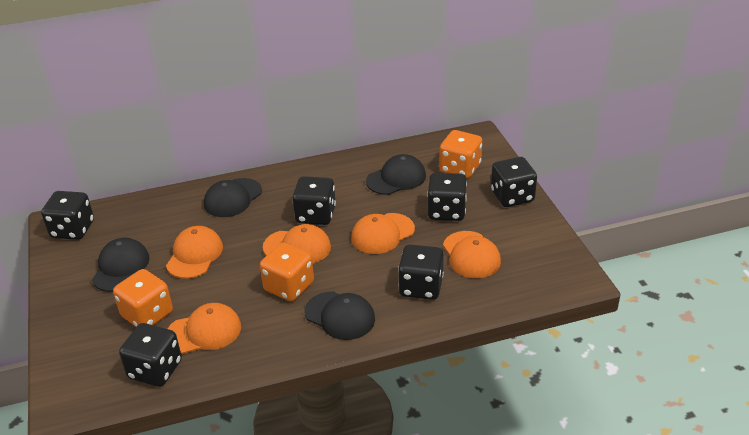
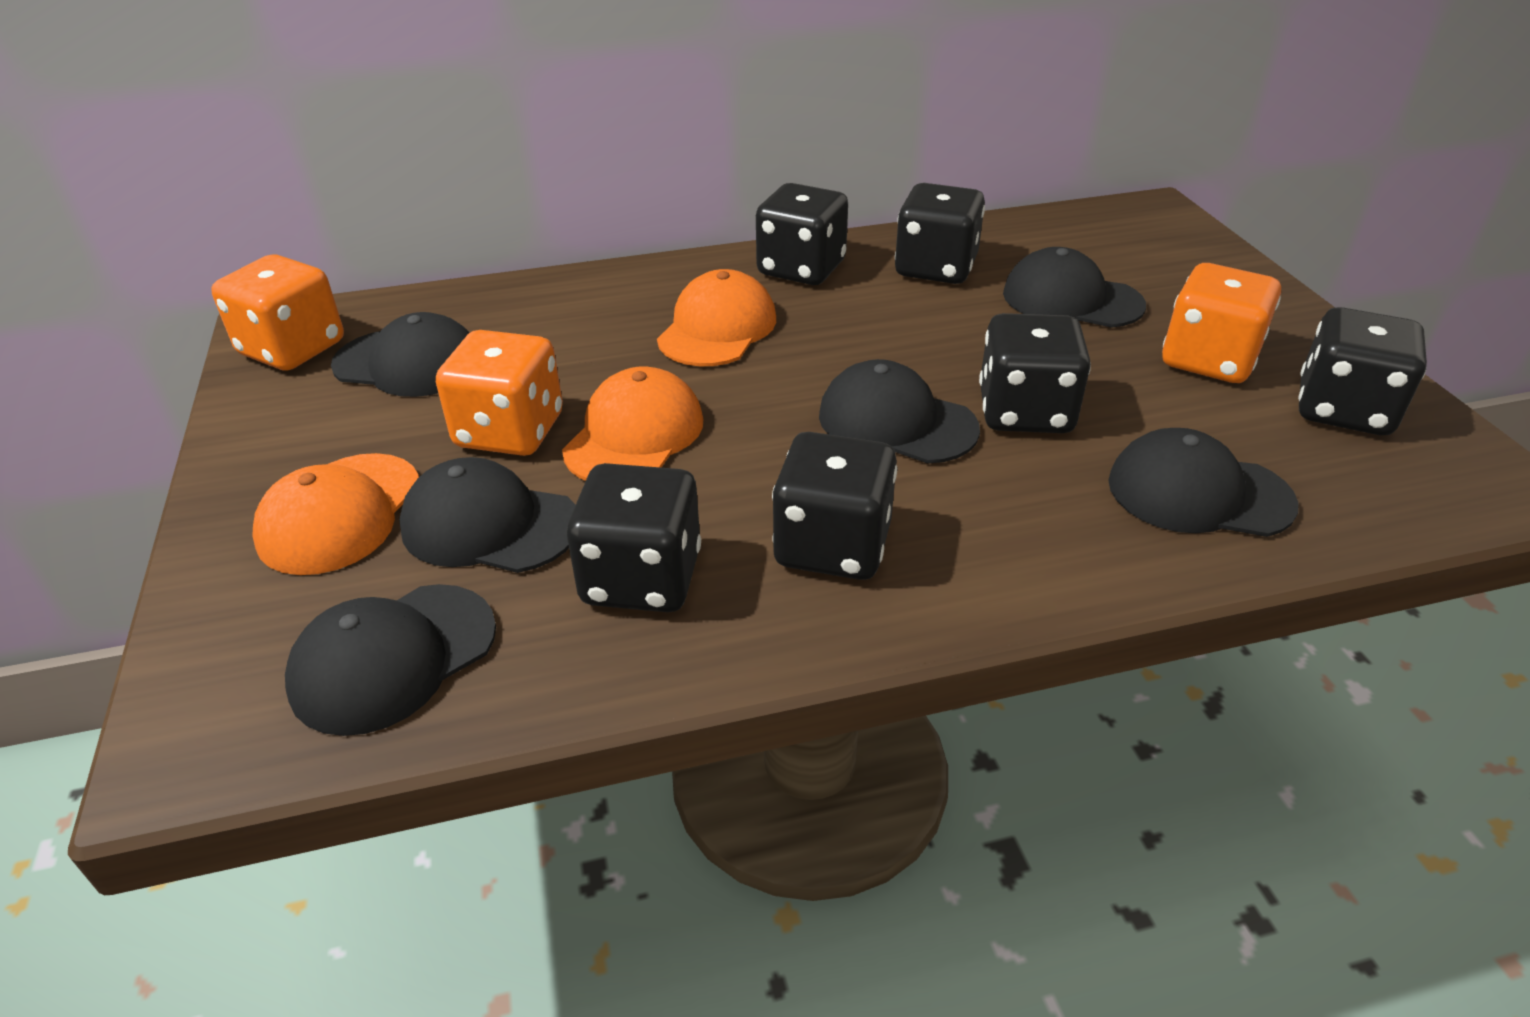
black cap: 4 -> 6
orange cap: 5 -> 3

